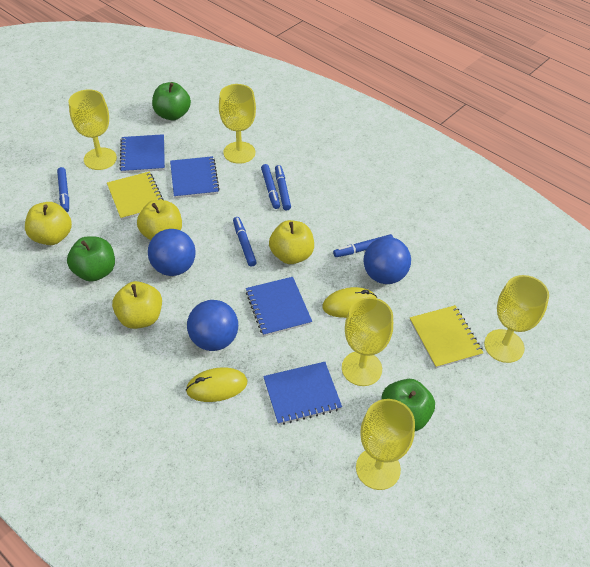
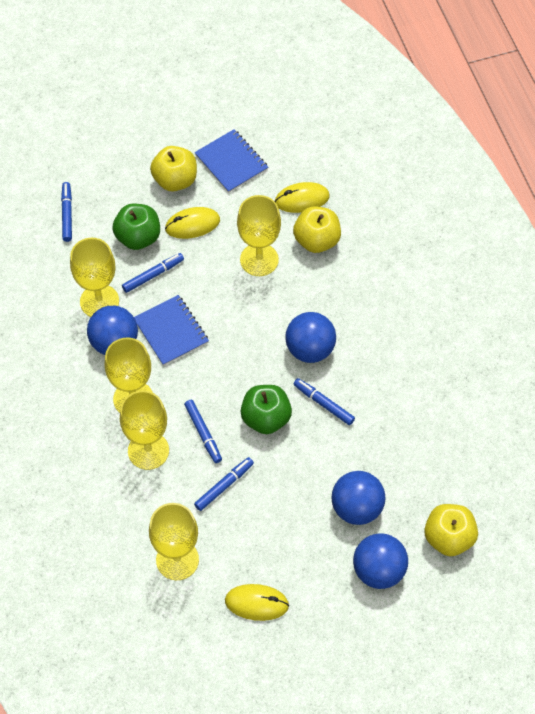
blue ball: 3 -> 4
blue notebook: 4 -> 2
green apple: 3 -> 2
yellow apple: 4 -> 3
yellow mouse: 2 -> 3
yellow notebook: 2 -> 0

